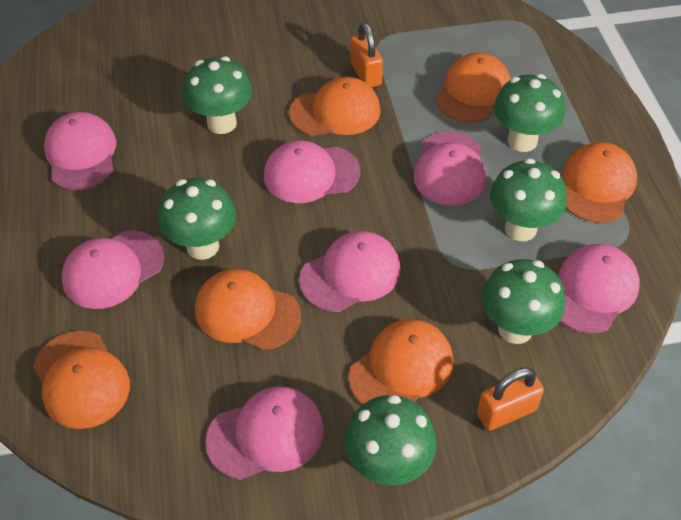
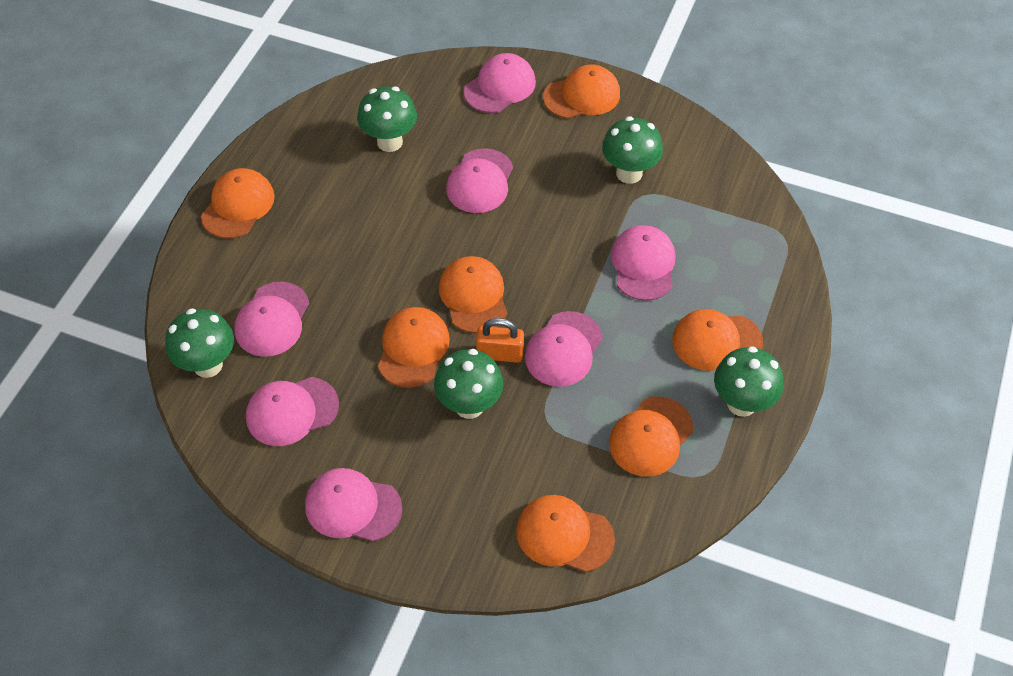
green mushroom: 6 -> 5
orange cap: 6 -> 7
orange padlock: 2 -> 1

